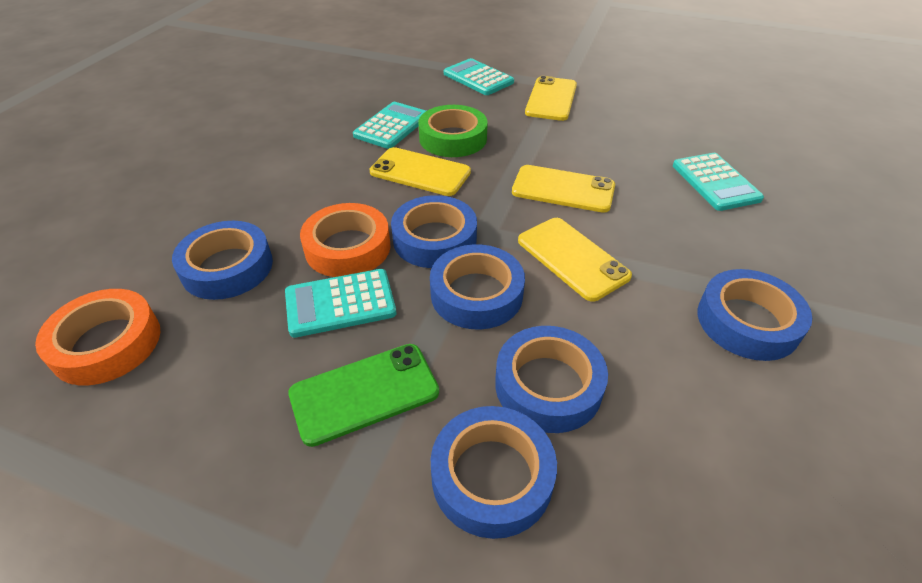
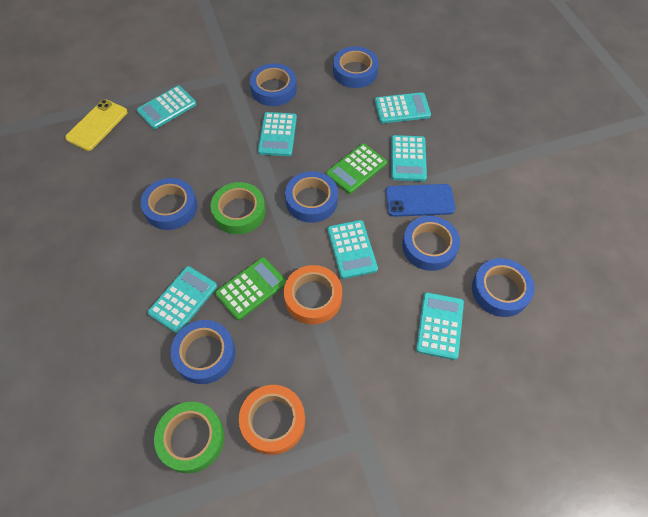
blue phone: 0 -> 1
blue tape: 6 -> 7
green calculator: 0 -> 2
green phone: 1 -> 0
green tape: 1 -> 2
turquoise calculator: 4 -> 7
yellow phone: 4 -> 1

